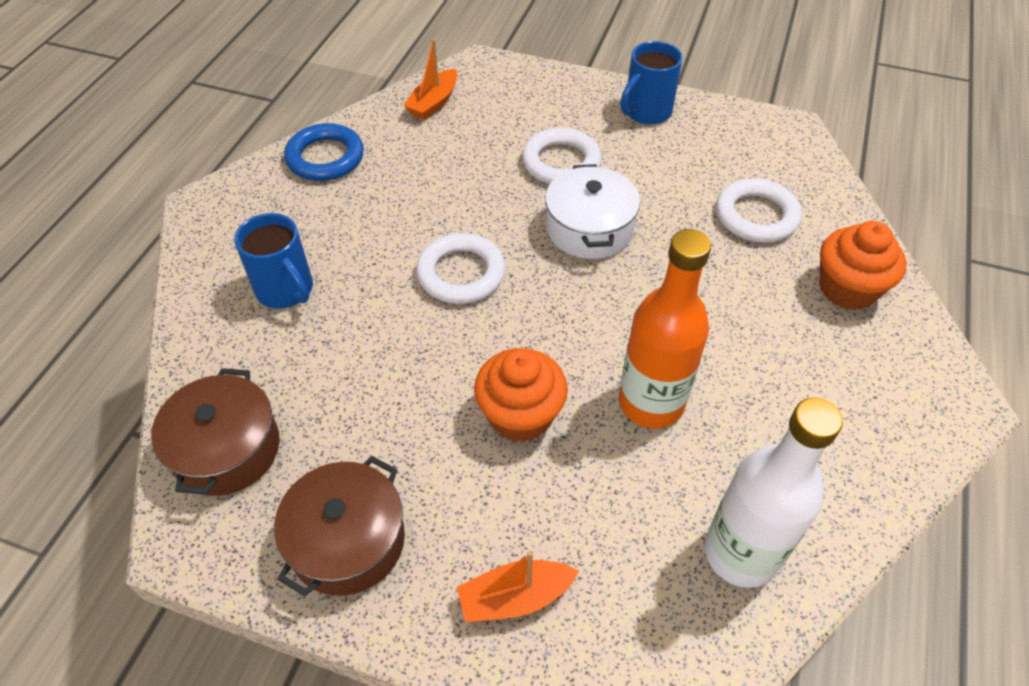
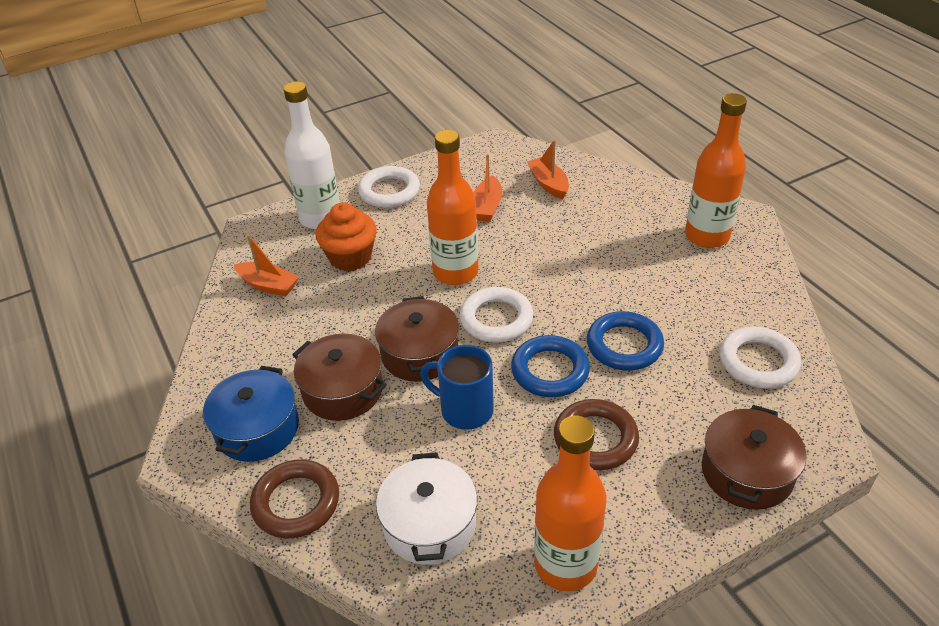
blue mug: 2 -> 1
blue pot: 0 -> 1
blue ring: 1 -> 2
brown pot: 2 -> 3
brown ring: 0 -> 2
orange boat: 2 -> 3
orange bottle: 1 -> 3
orange cupcake: 2 -> 1

